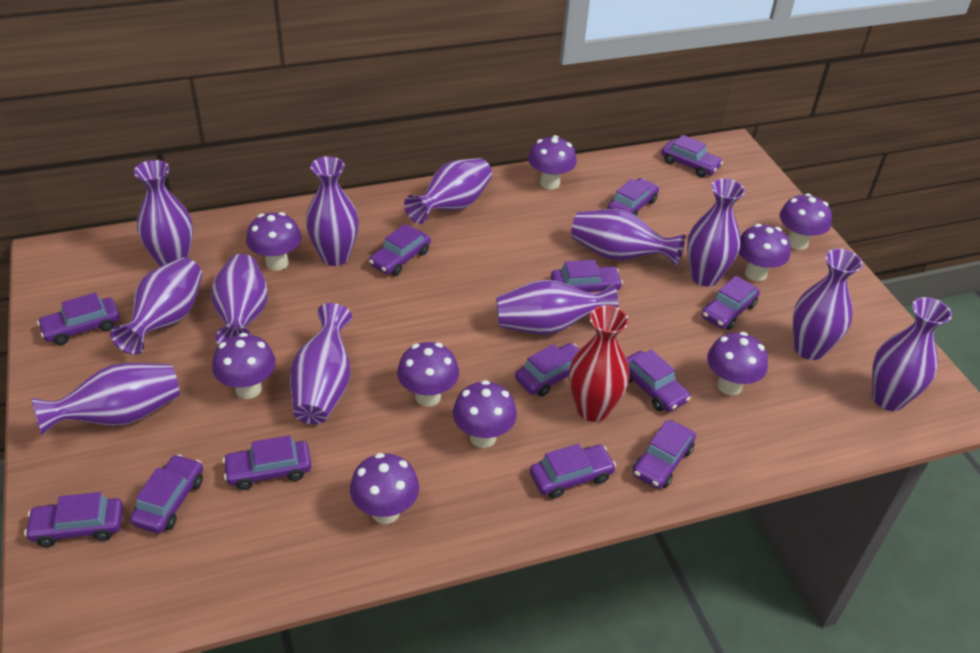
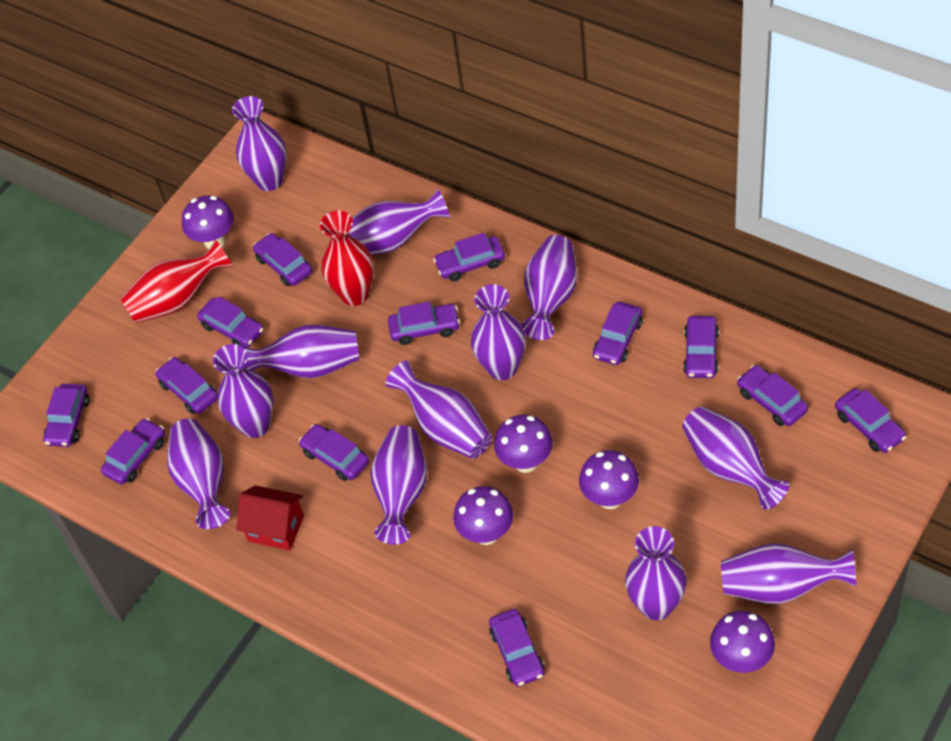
purple mushroom: 9 -> 5
red house: 0 -> 1
red vase: 1 -> 2

